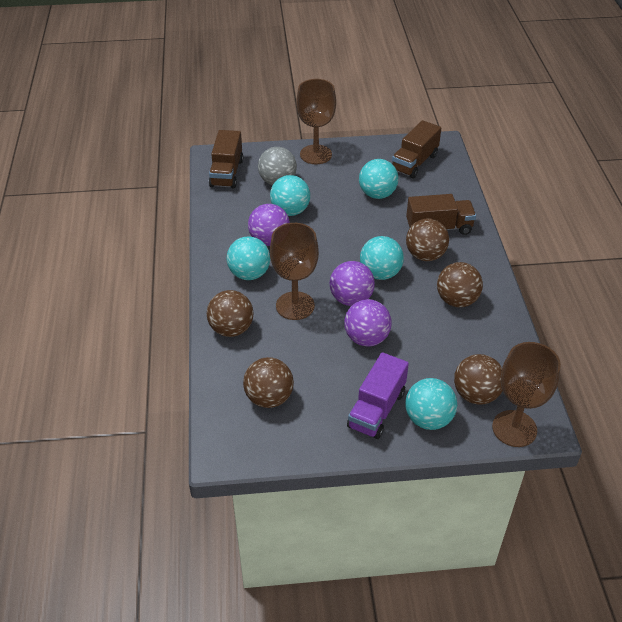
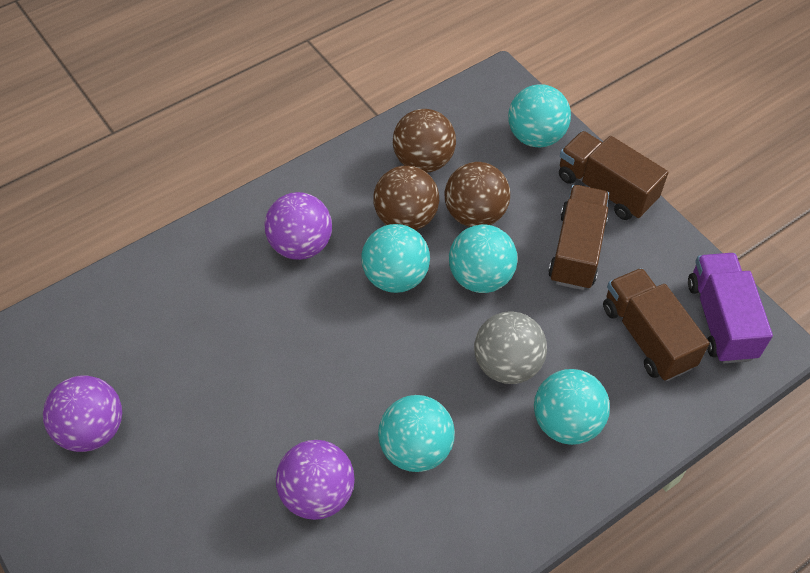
brown ball: 5 -> 3
brown goblet: 3 -> 0

